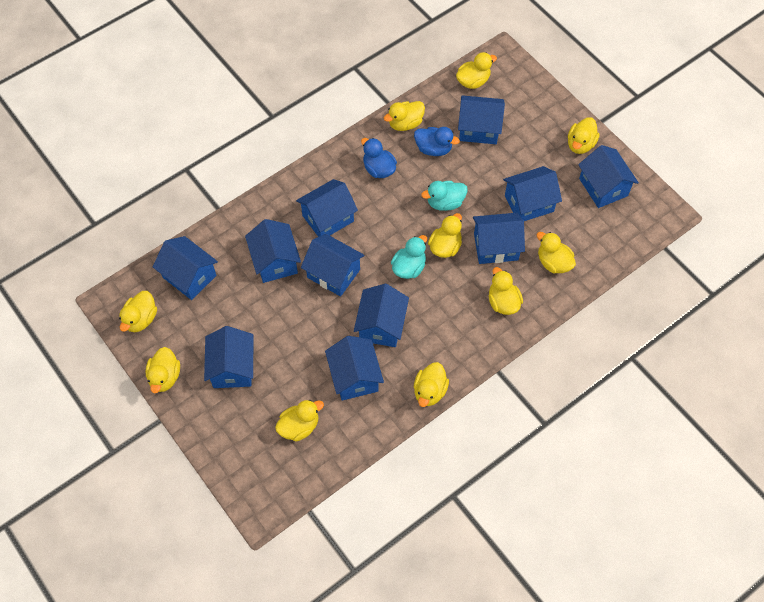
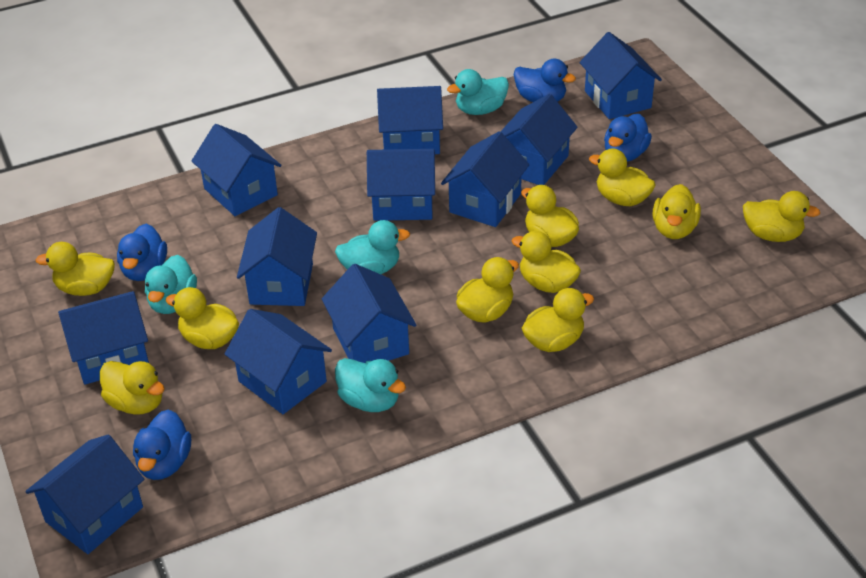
blue duck: 2 -> 4
turquoise duck: 2 -> 4

